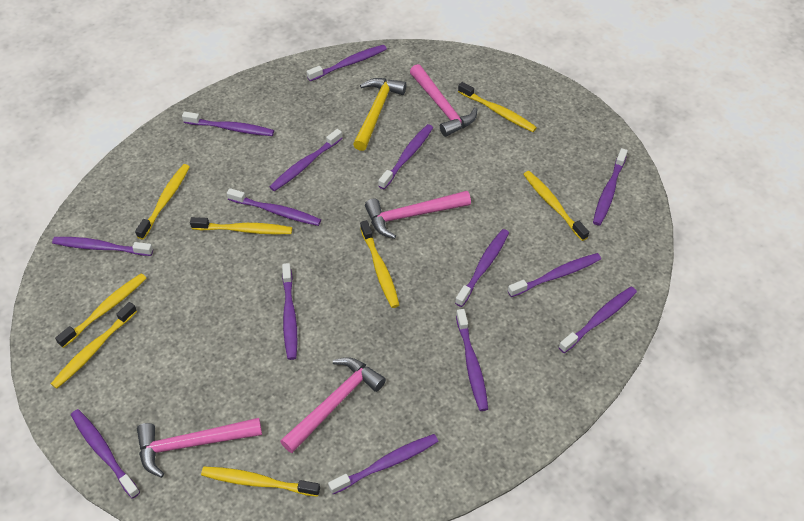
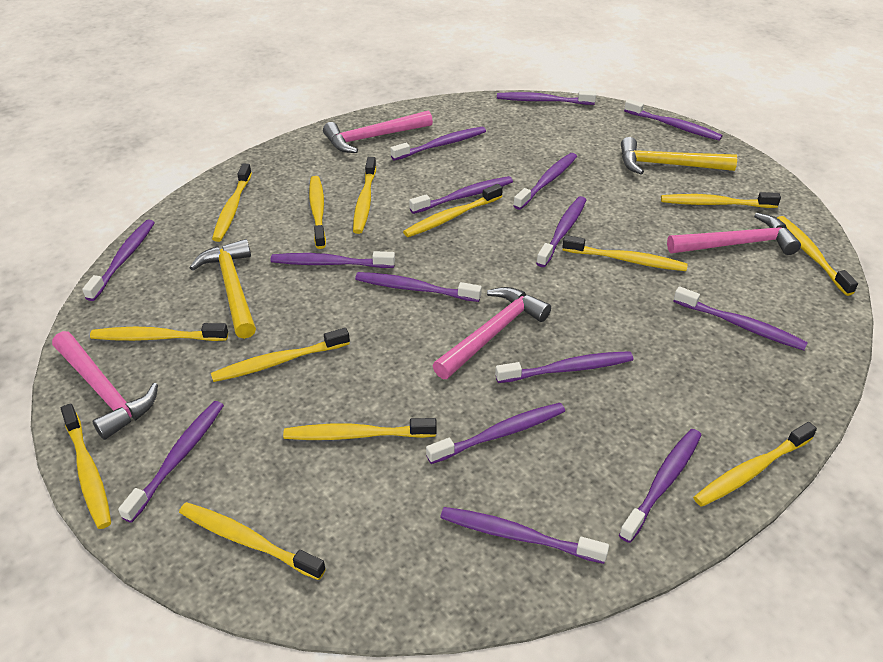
purple toothbrush: 14 -> 15
yellow hammer: 1 -> 2
yellow toothbrush: 8 -> 13

